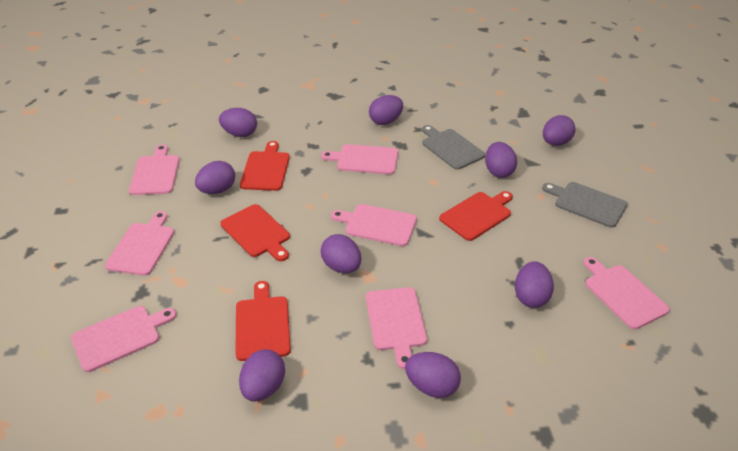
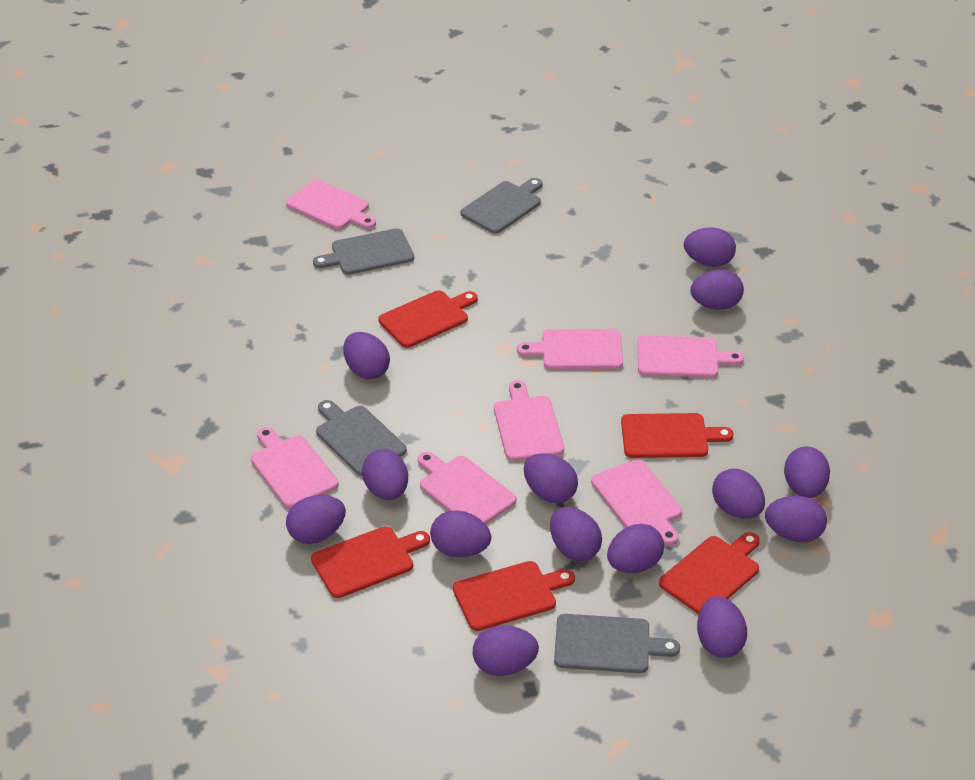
grey cutting board: 2 -> 4
purple egg: 9 -> 14
red cutting board: 4 -> 5

